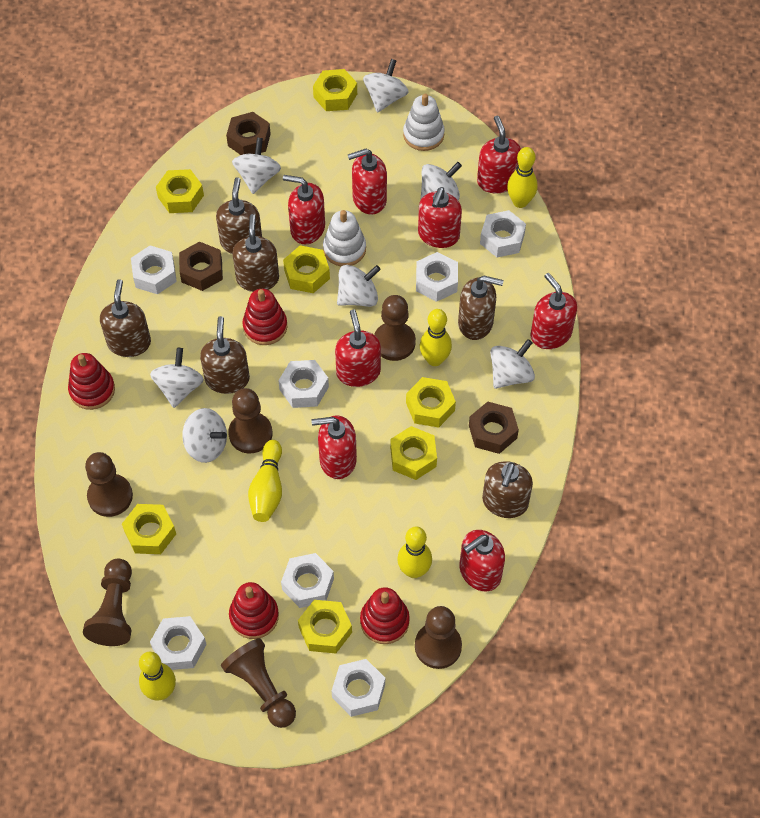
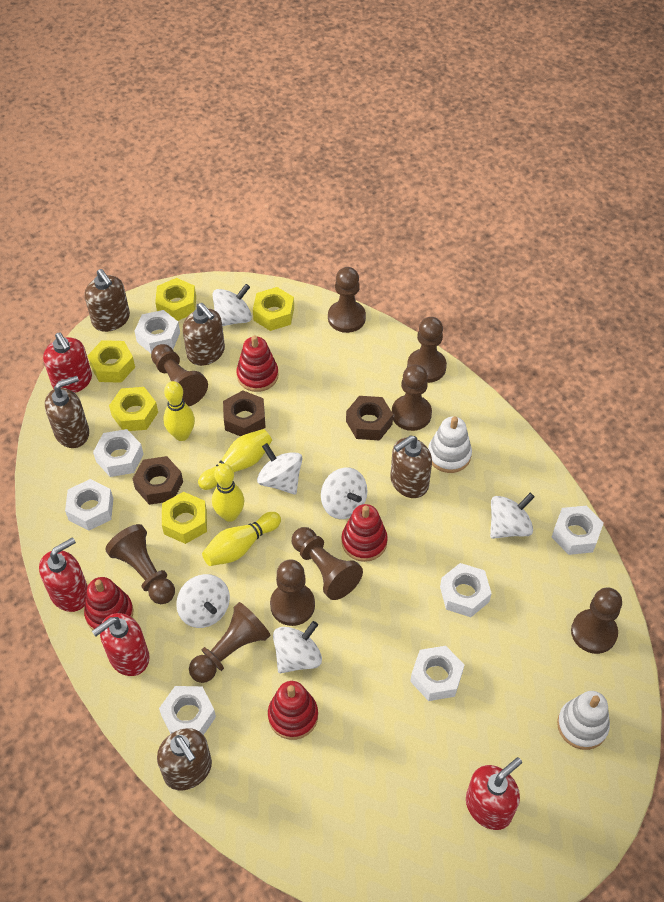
brown pawn: 6 -> 9
brown soap dispenser: 6 -> 5
red soap dispenser: 8 -> 4
white spinning top: 7 -> 6
yellow bowling pin: 5 -> 4
yellow nut: 7 -> 5

